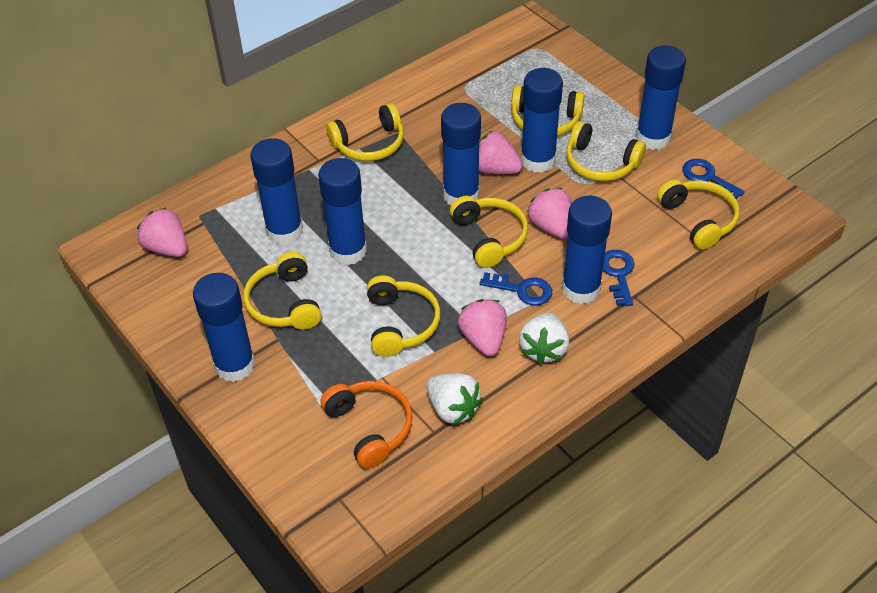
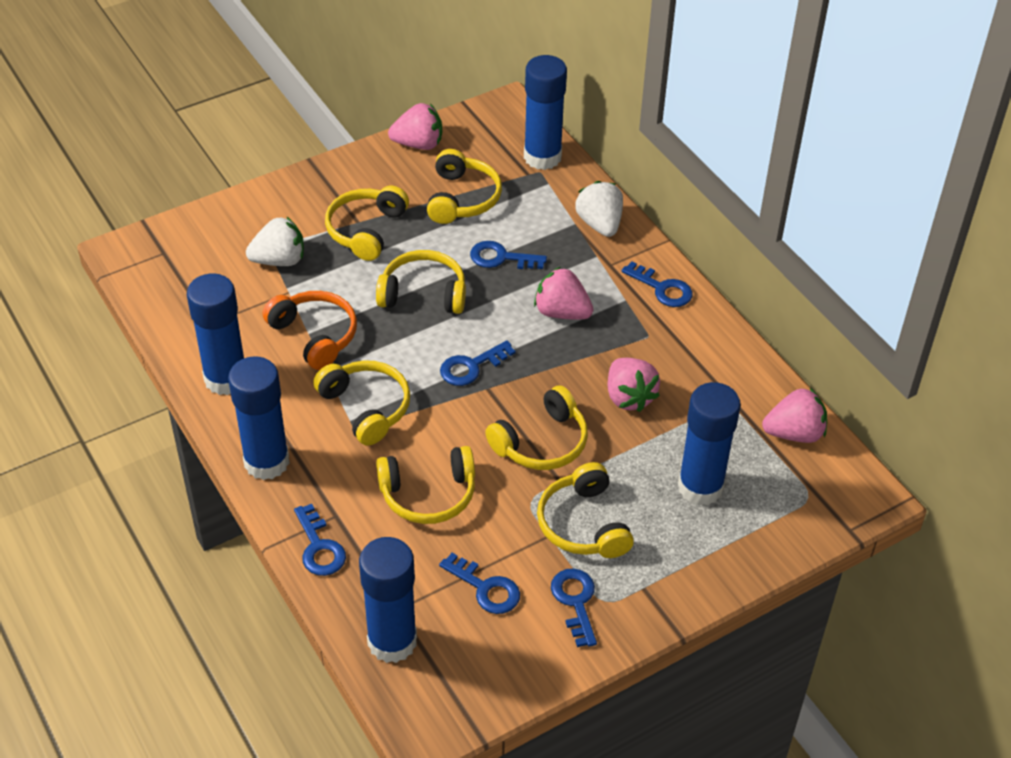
blue glue stick: 7 -> 5
blue key: 3 -> 6

